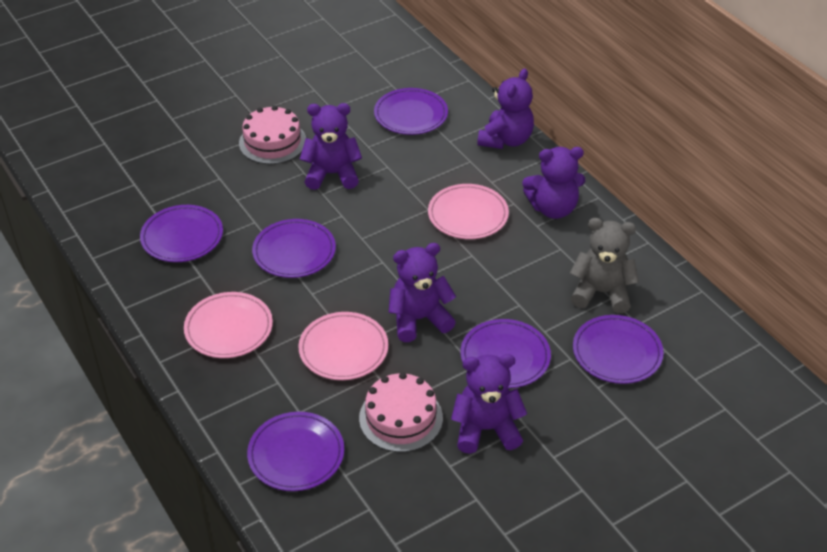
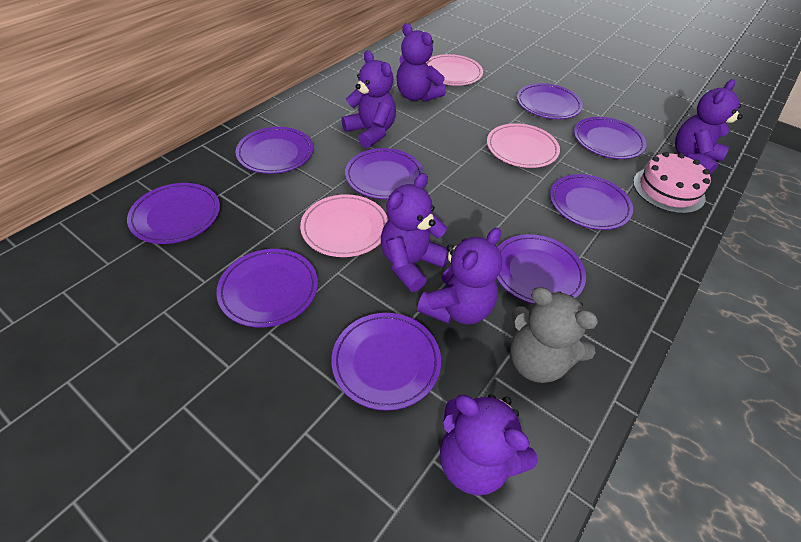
pink cake: 2 -> 1
purple plate: 6 -> 9
purple teddy bear: 5 -> 6

